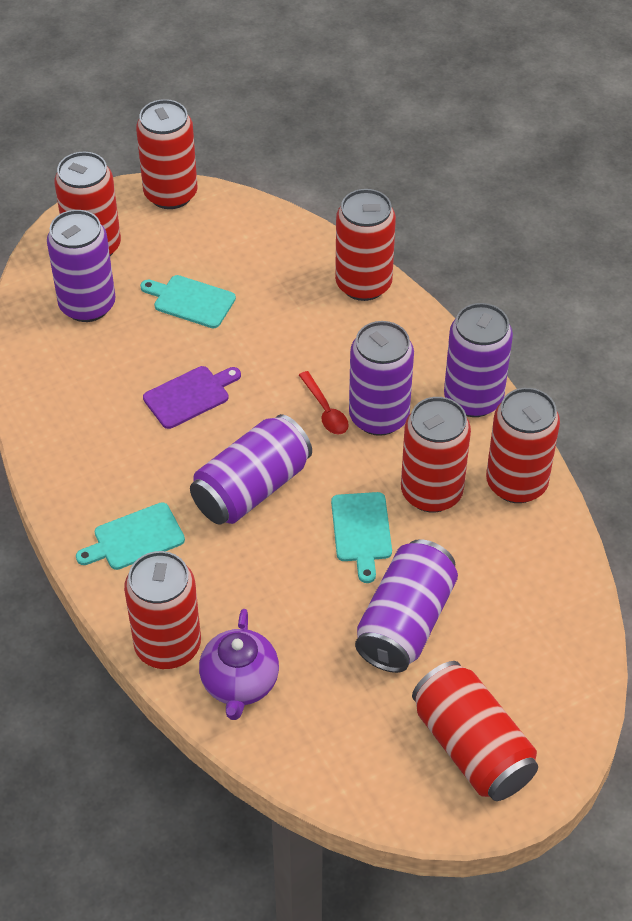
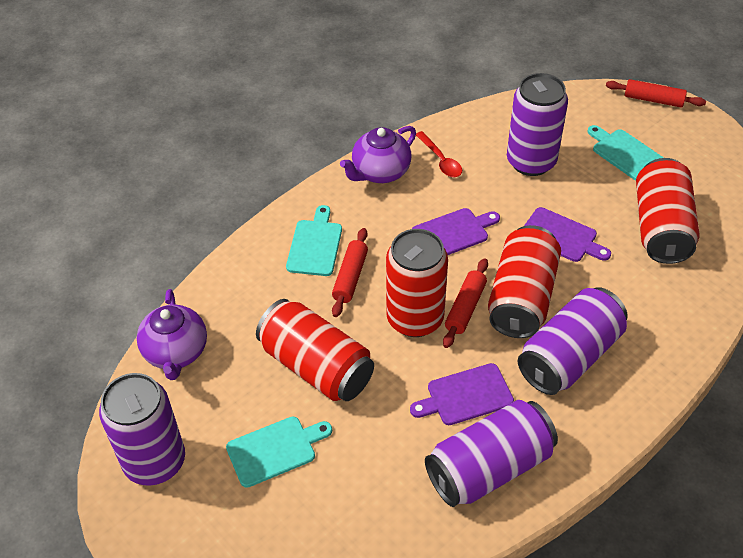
purple can: 5 -> 4
purple cutting board: 1 -> 3
purple teapot: 1 -> 2
red can: 7 -> 4
red rolling pin: 0 -> 3

